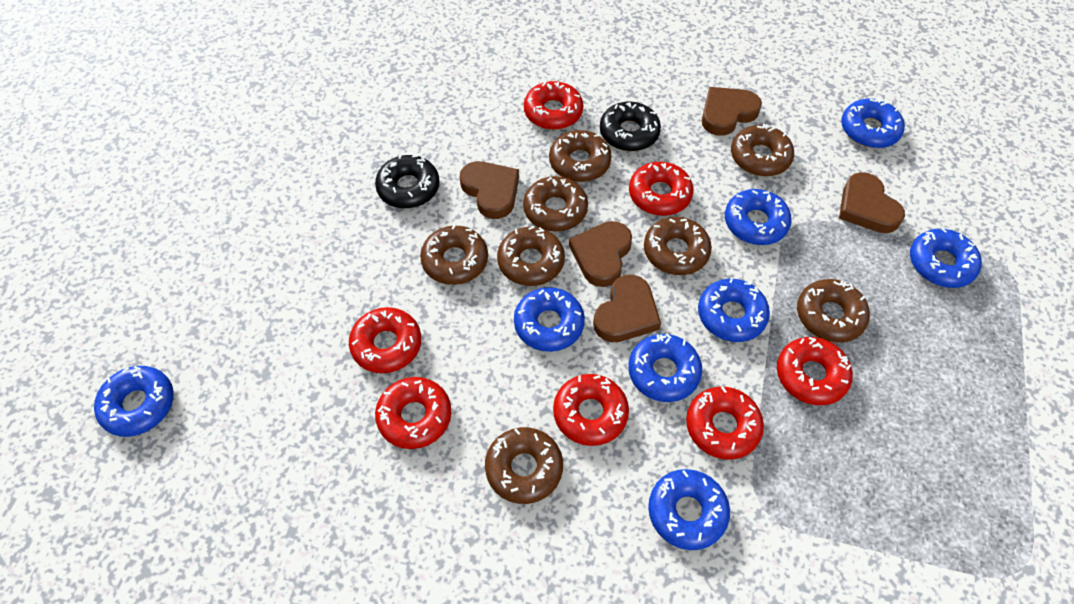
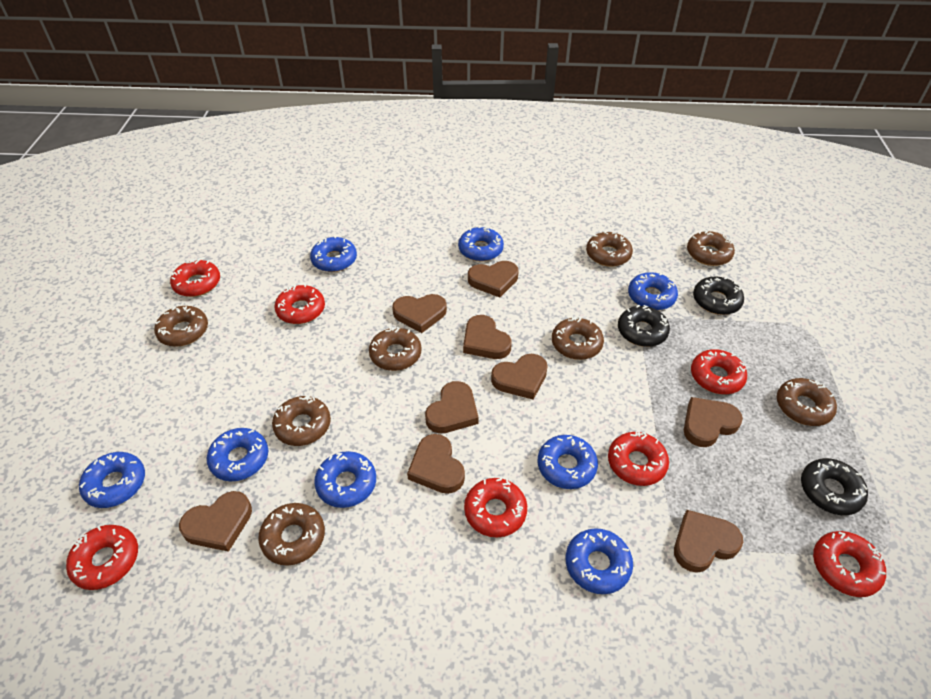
black donut: 2 -> 3
brown heart: 5 -> 9

